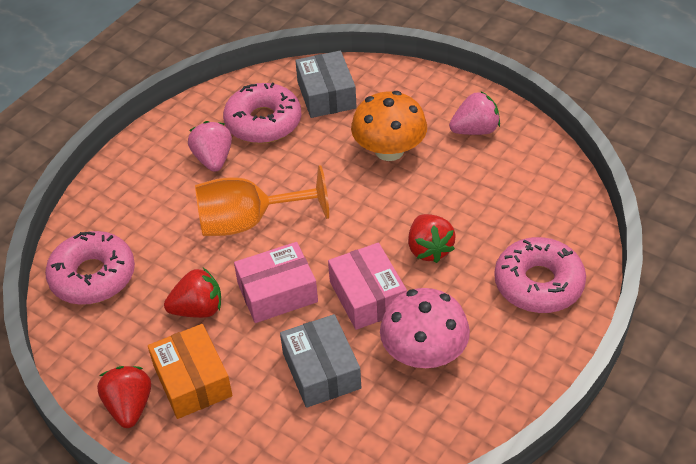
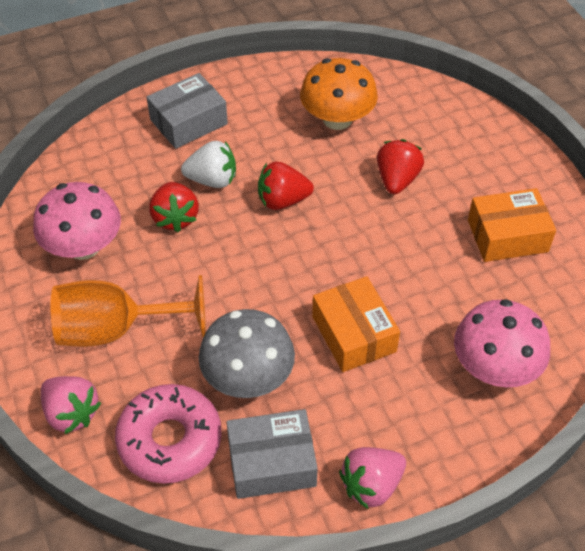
grey mushroom: 0 -> 1
orange box: 1 -> 2
pink box: 2 -> 0
pink donut: 3 -> 1
pink mushroom: 1 -> 2
white strawberry: 0 -> 1

